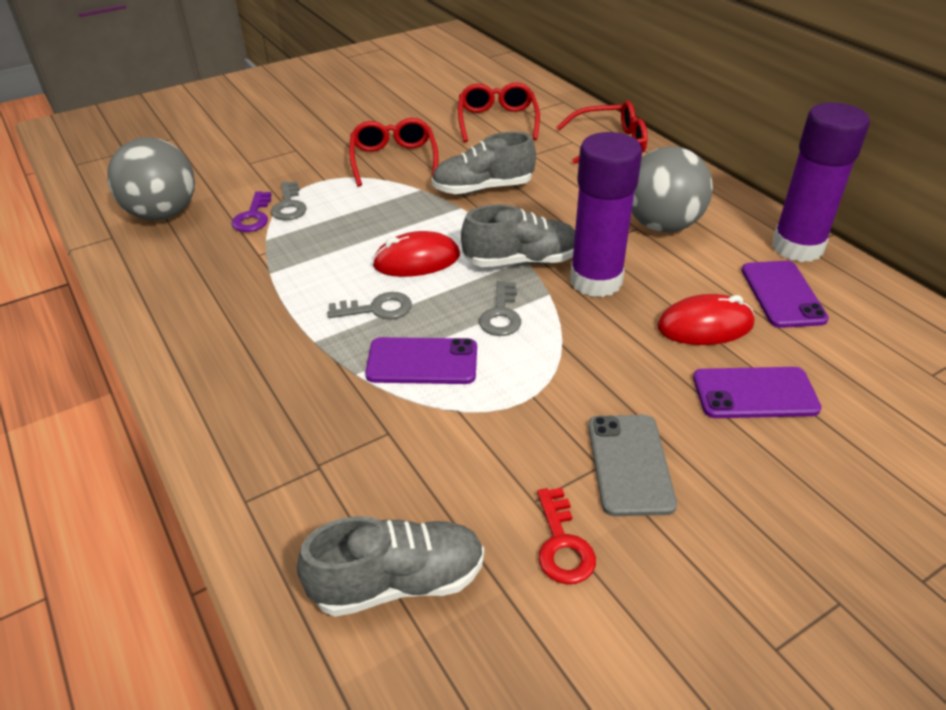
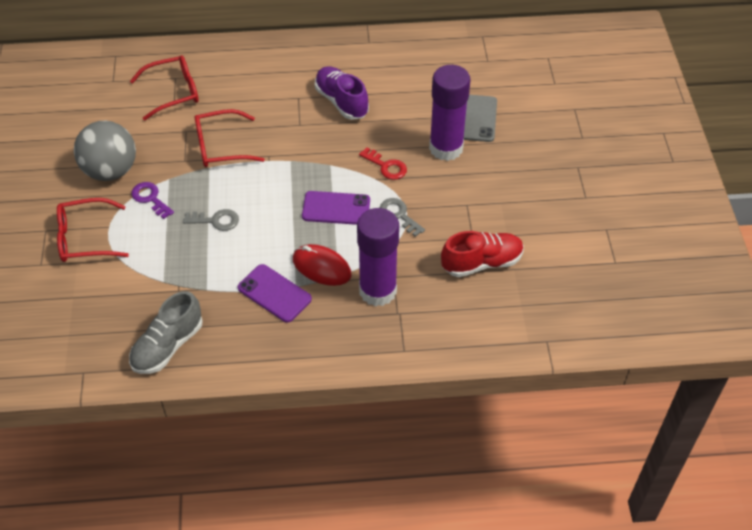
grey ball: 2 -> 1
grey key: 3 -> 2
grey shoe: 3 -> 1
purple phone: 3 -> 2
purple shoe: 0 -> 1
red mouse: 2 -> 1
red shoe: 0 -> 1

